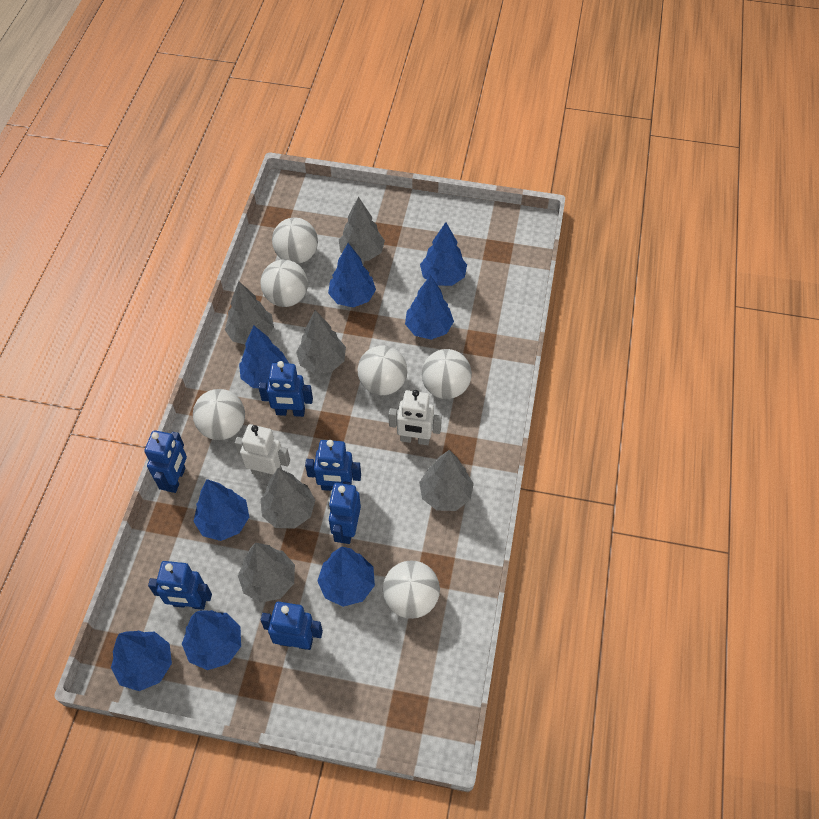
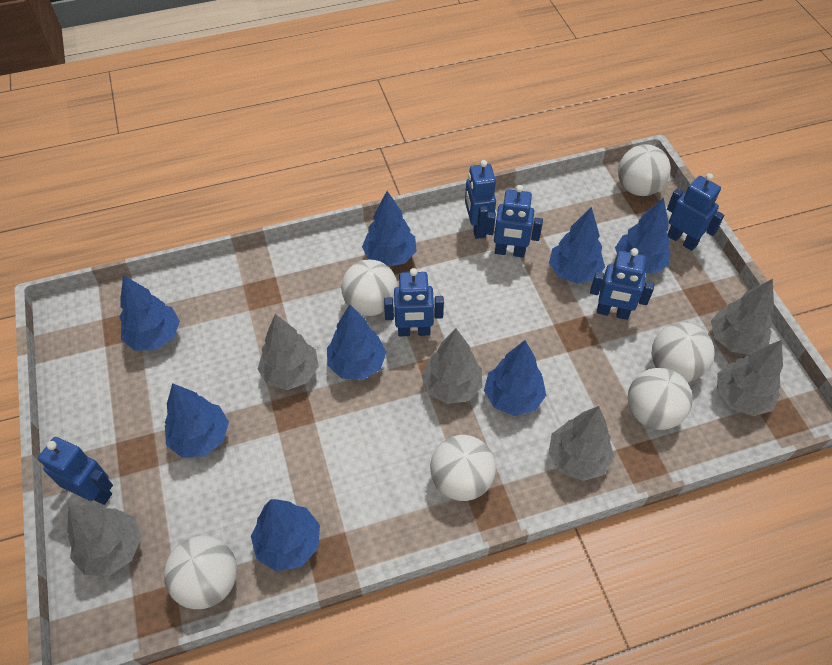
white robot: 2 -> 0

